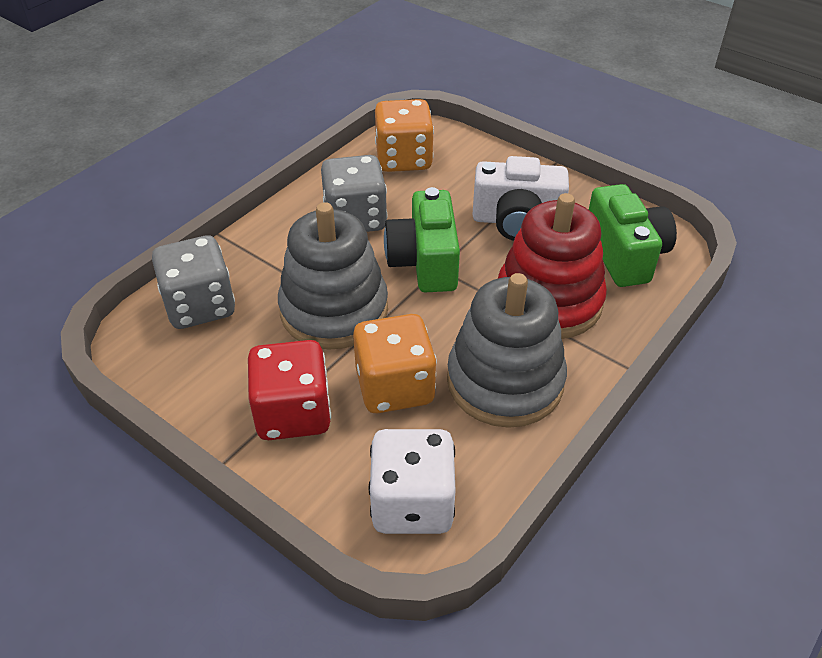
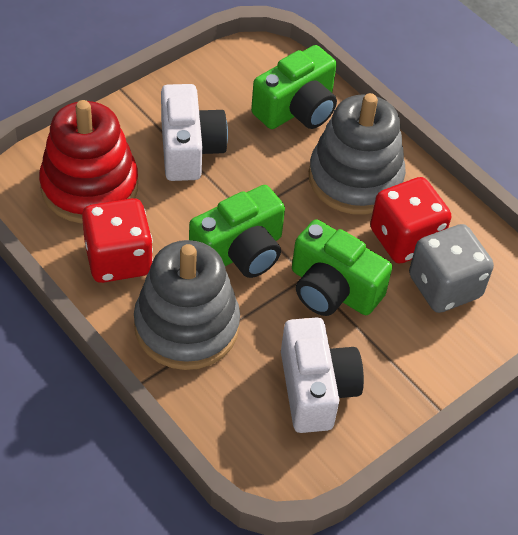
green camera: 2 -> 3
grey dice: 2 -> 1
orange dice: 2 -> 0
red dice: 1 -> 2
white camera: 1 -> 2
white dice: 1 -> 0

